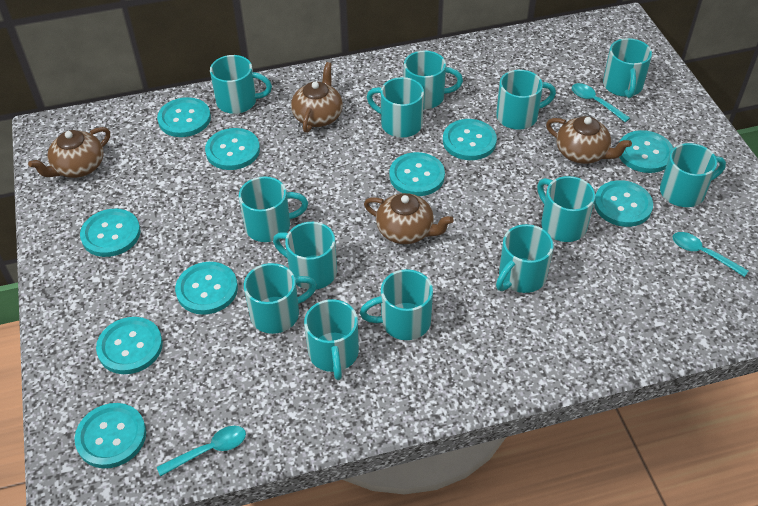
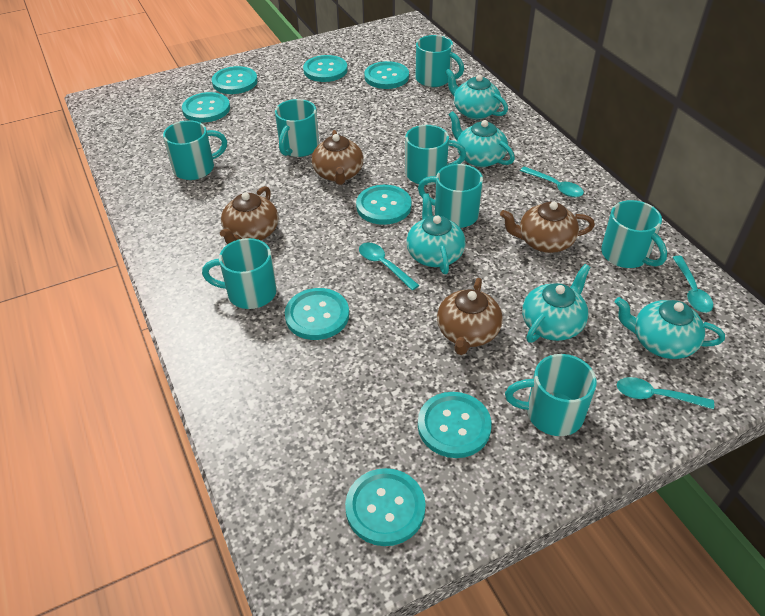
turquoise button: 10 -> 8
turquoise mug: 13 -> 8
turquoise spoon: 3 -> 4
turquoise teapot: 0 -> 5

